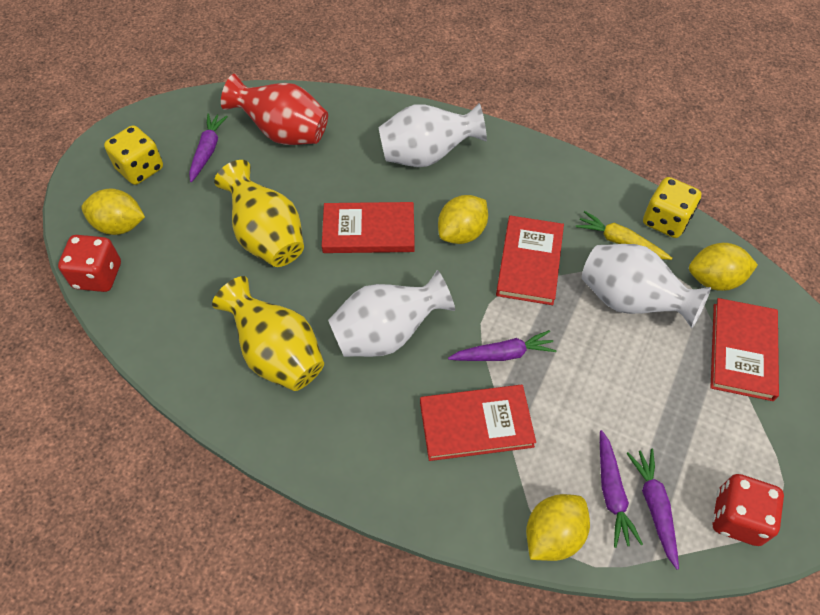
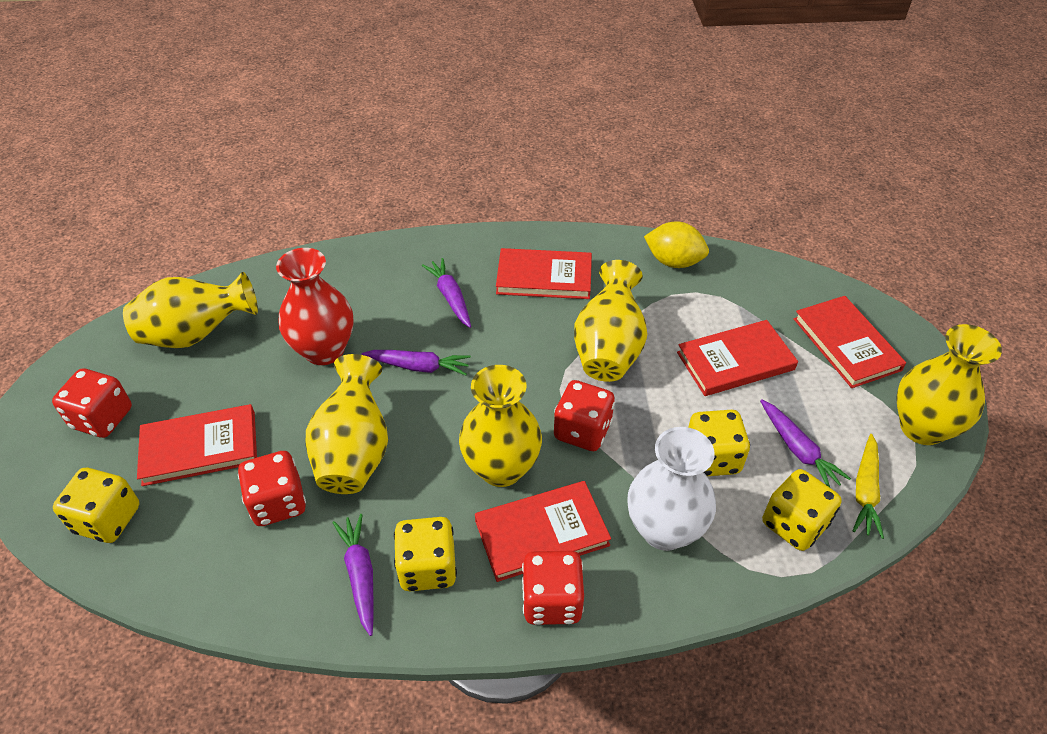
red book: 4 -> 5
red dice: 2 -> 4
white vase: 3 -> 1
yellow dice: 2 -> 4
yellow lemon: 4 -> 1
yellow vase: 2 -> 5

